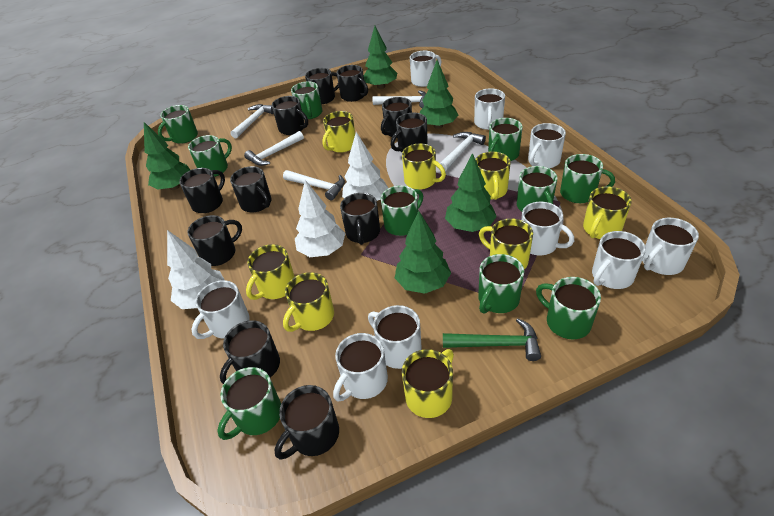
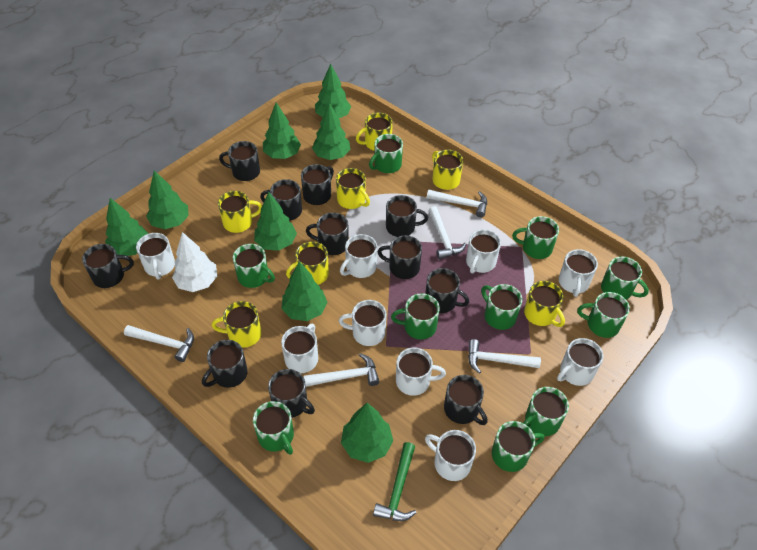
green tree: 5 -> 8
white tree: 3 -> 1
yellow mug: 8 -> 7

